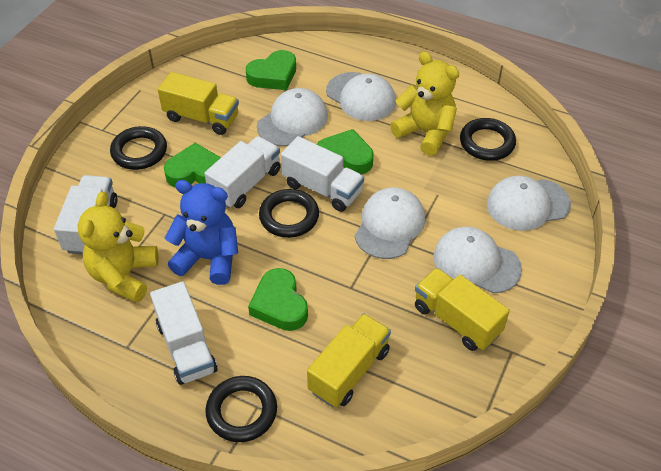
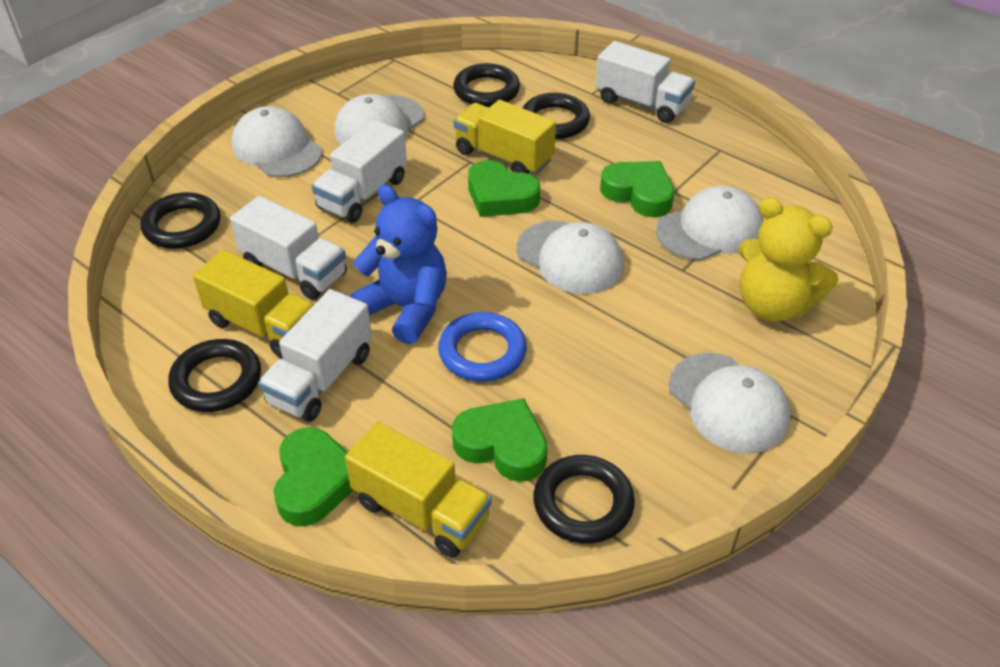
black ring: 4 -> 5
blue ring: 0 -> 1
yellow teddy bear: 2 -> 1

